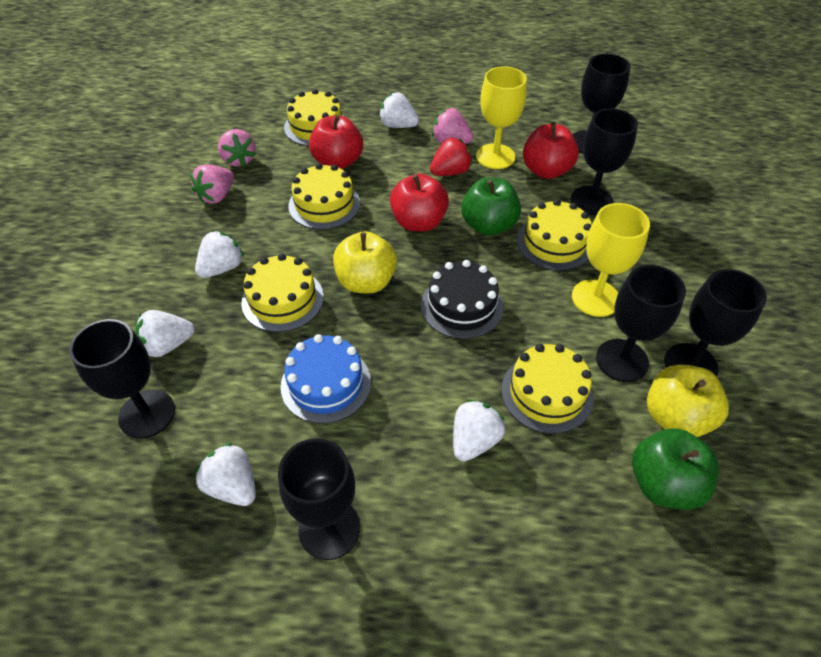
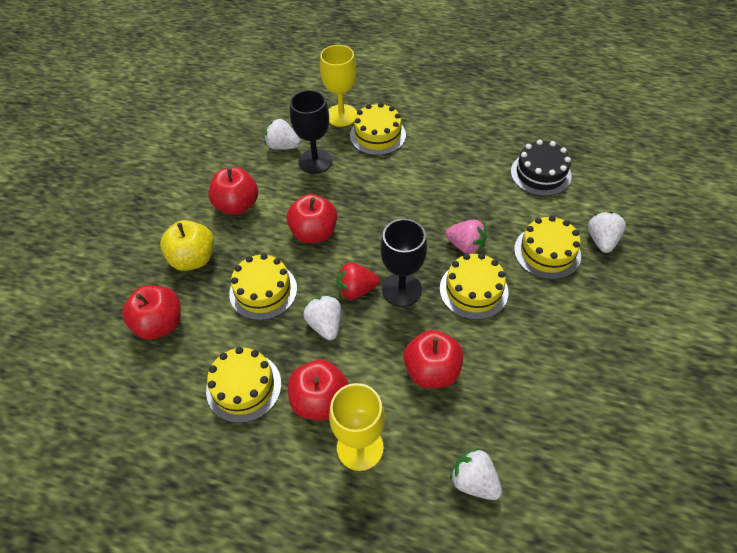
black goblet: 6 -> 2
blue cake: 1 -> 0
green apple: 2 -> 0
pink strawberry: 3 -> 1
red apple: 3 -> 5
white strawberry: 5 -> 4
yellow apple: 2 -> 1

